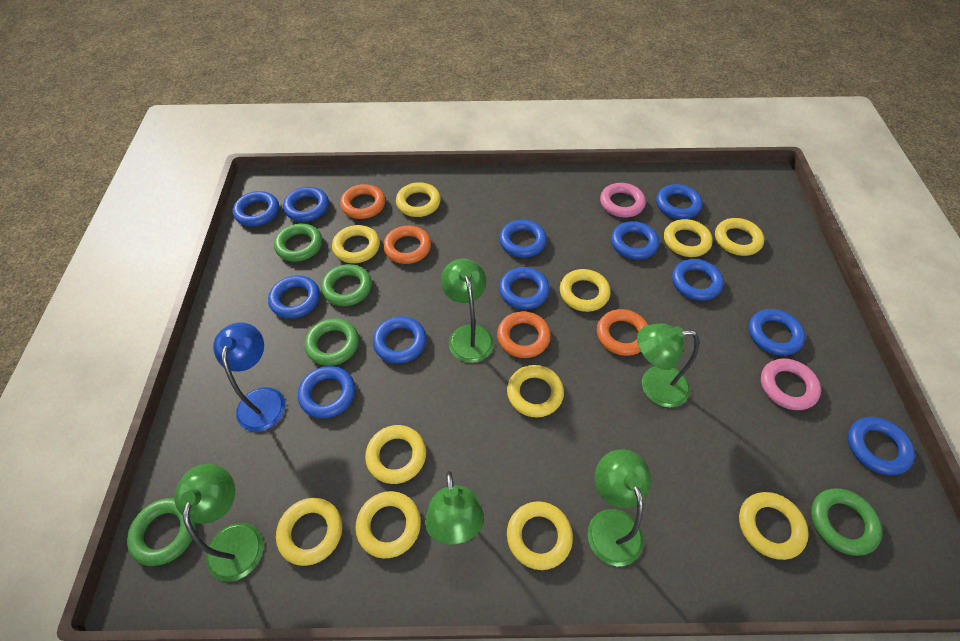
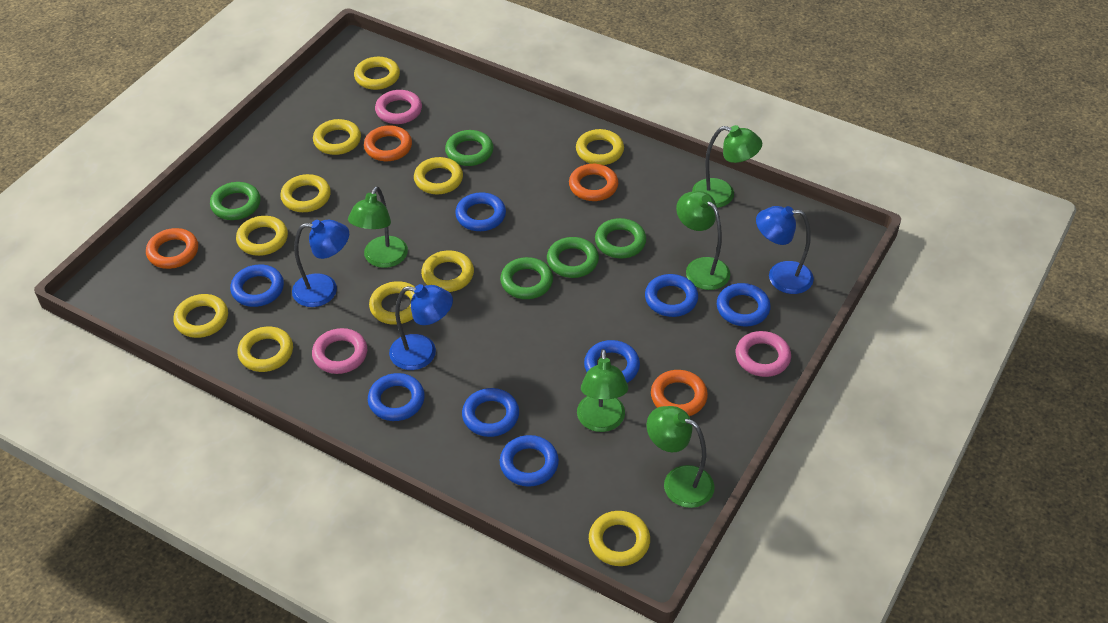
blue lamp: 1 -> 3
blue ring: 12 -> 8
pink ring: 2 -> 3

